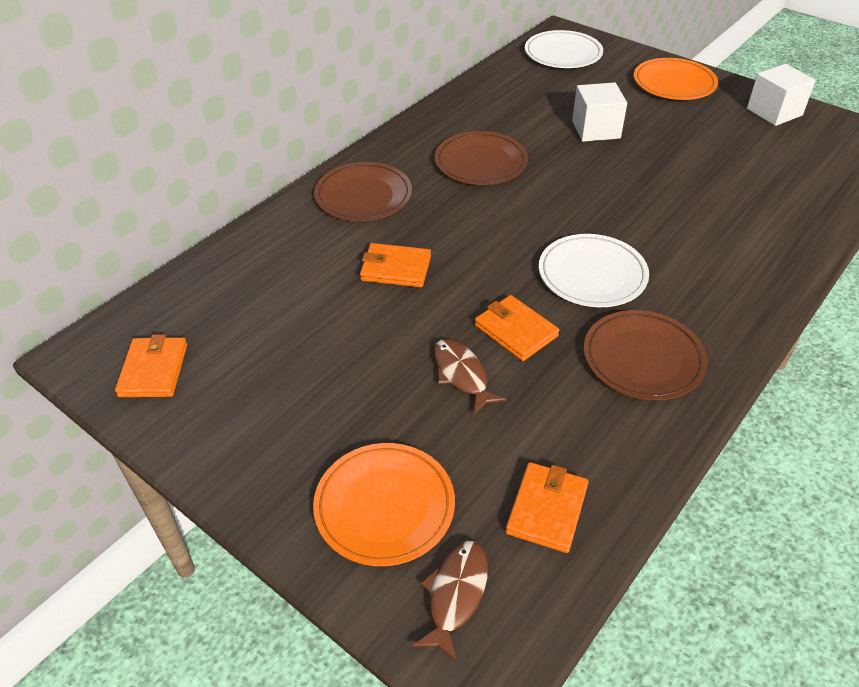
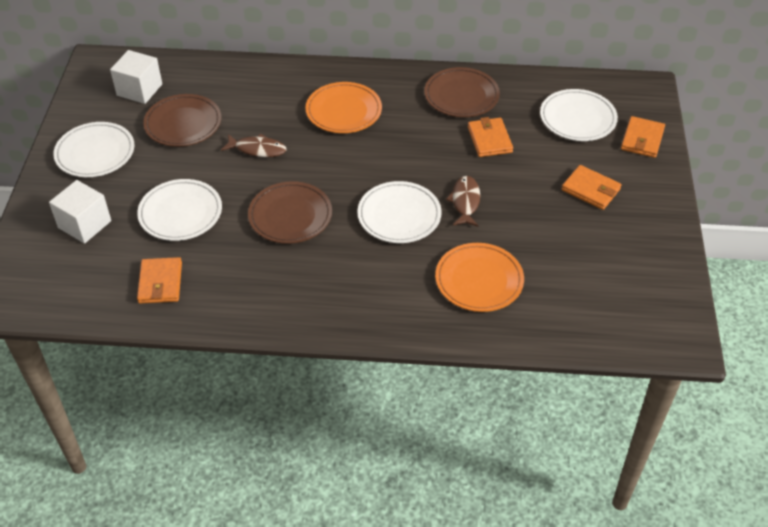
white plate: 2 -> 4

